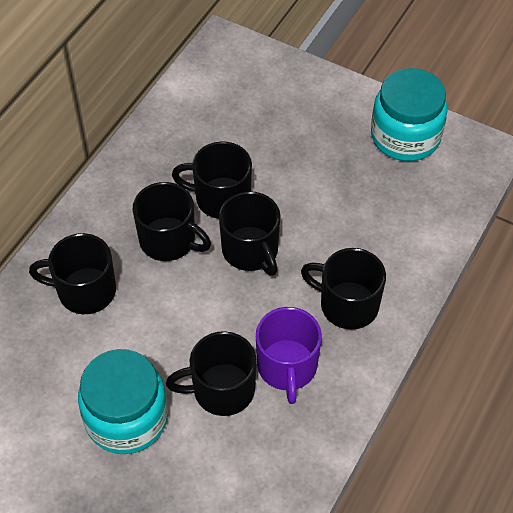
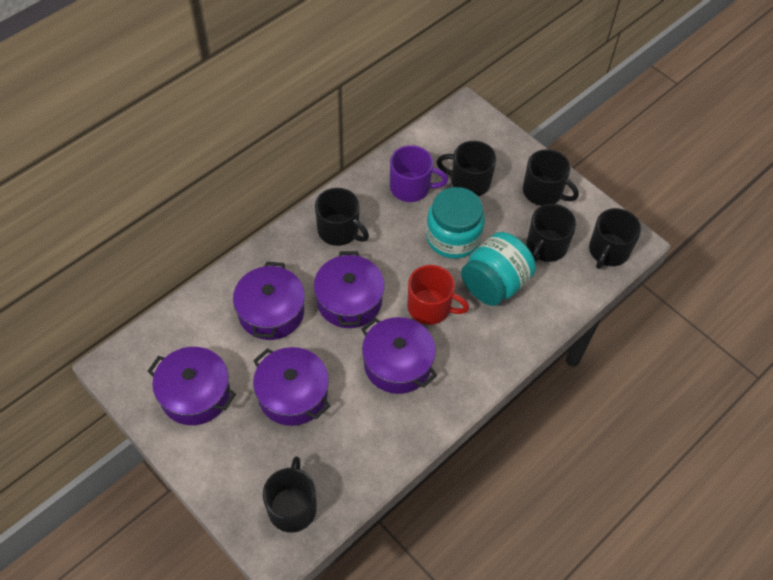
purple pot: 0 -> 5
red mug: 0 -> 1

